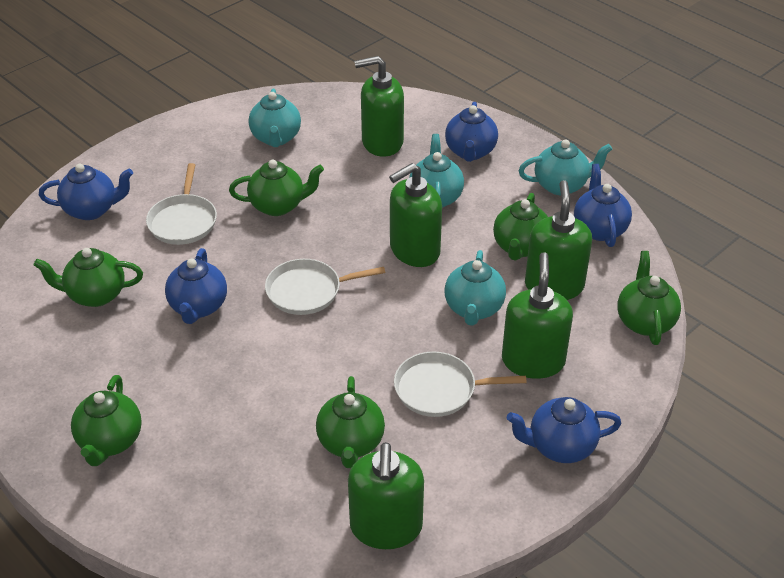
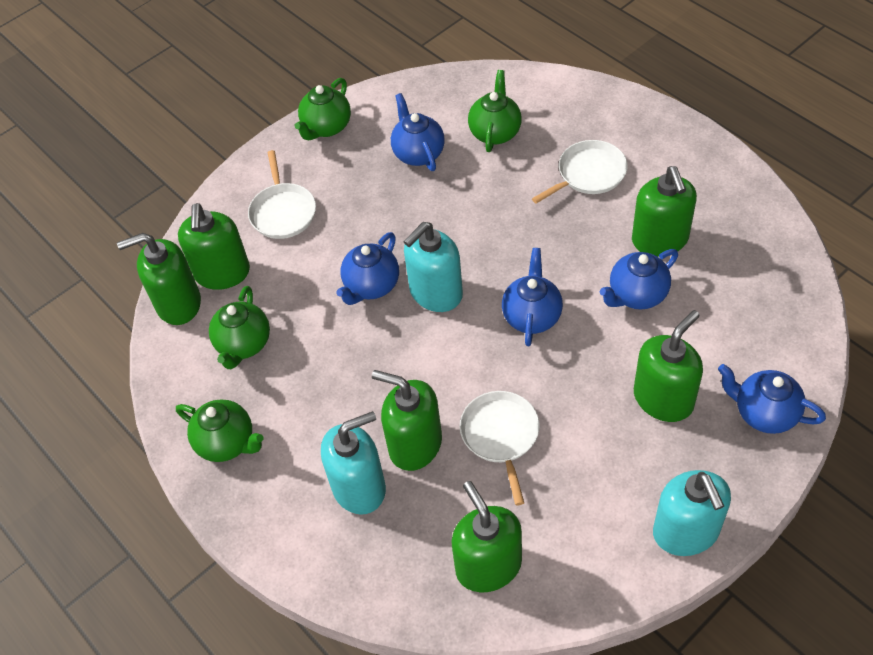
green soap dispenser: 5 -> 6
green teapot: 6 -> 4
turquoise soap dispenser: 0 -> 3
turquoise teapot: 4 -> 0

